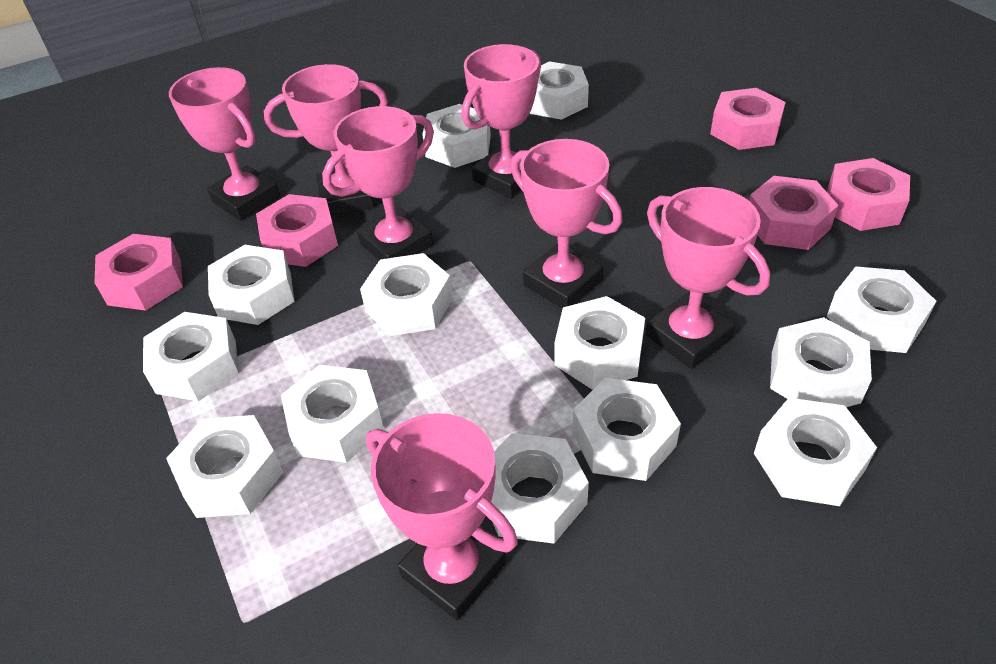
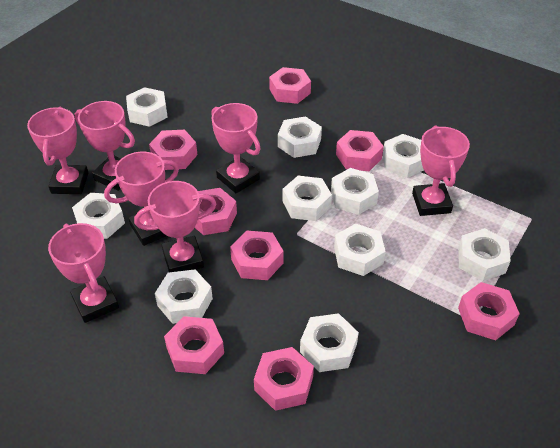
pink nut: 5 -> 8
white nut: 13 -> 10

